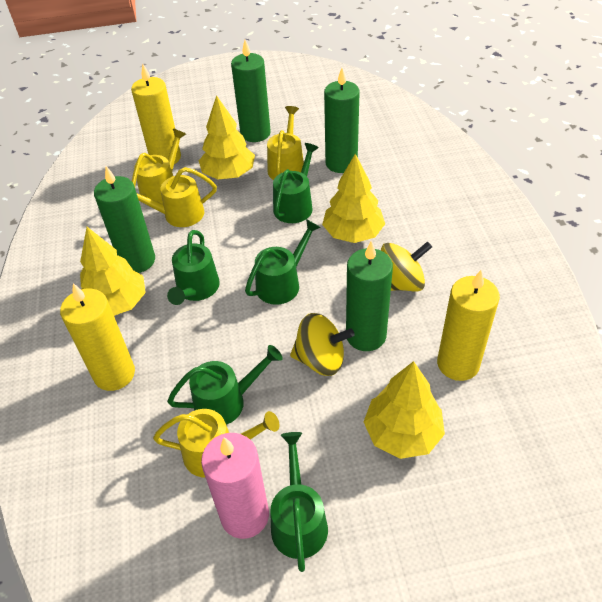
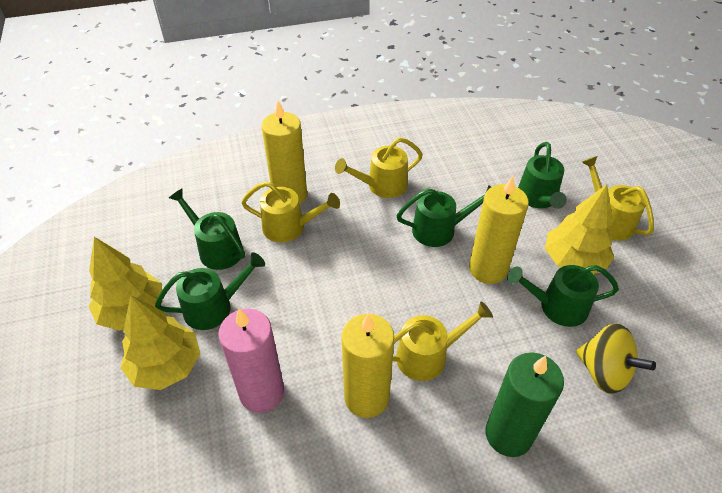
green candle: 4 -> 1
yellow spinning top: 2 -> 1
yellow tree: 4 -> 3

